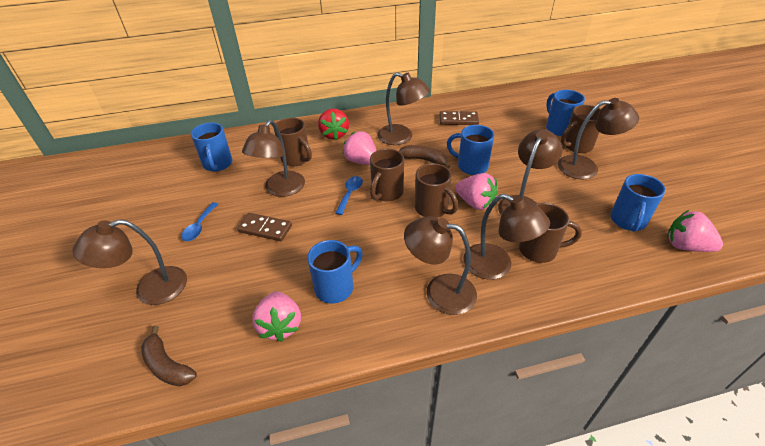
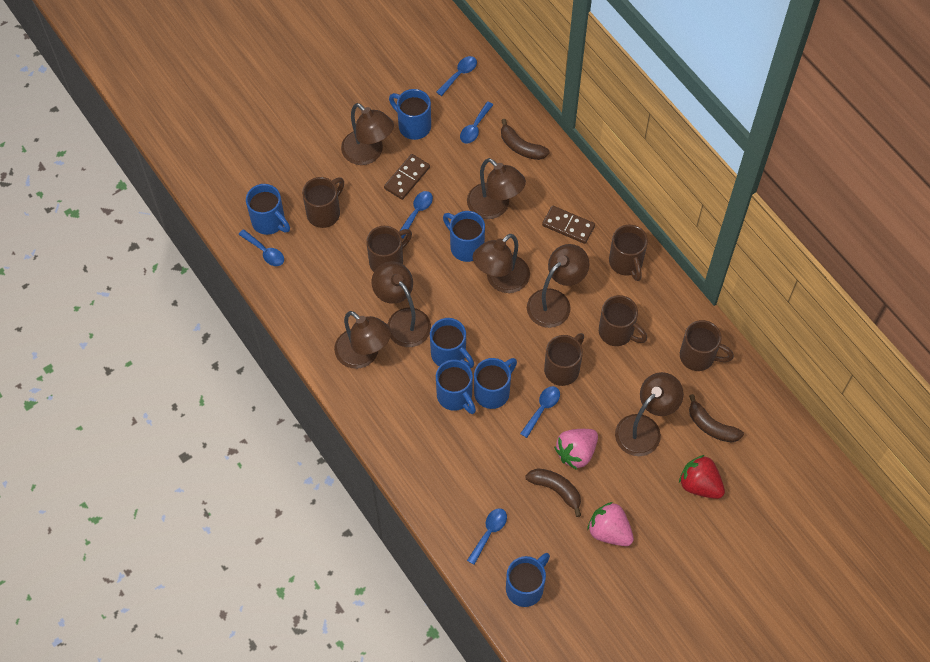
blue mug: 5 -> 7
blue spoon: 2 -> 6
brown banana: 2 -> 3
brown mug: 5 -> 6
pink strawberry: 4 -> 2

